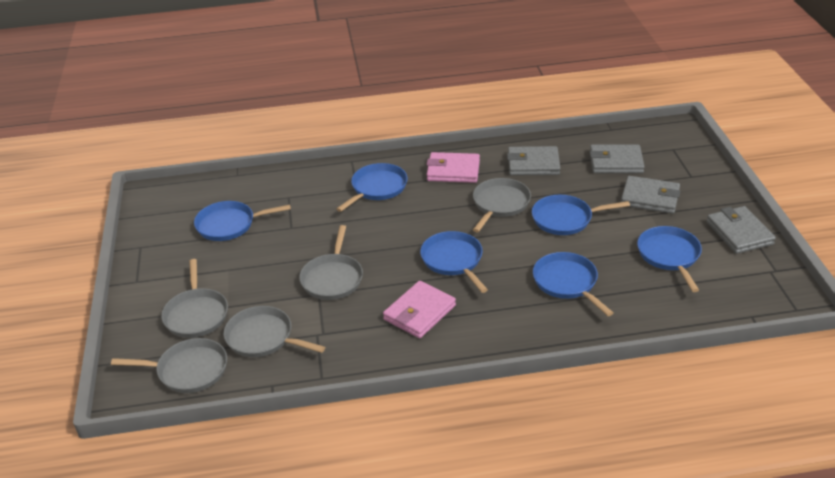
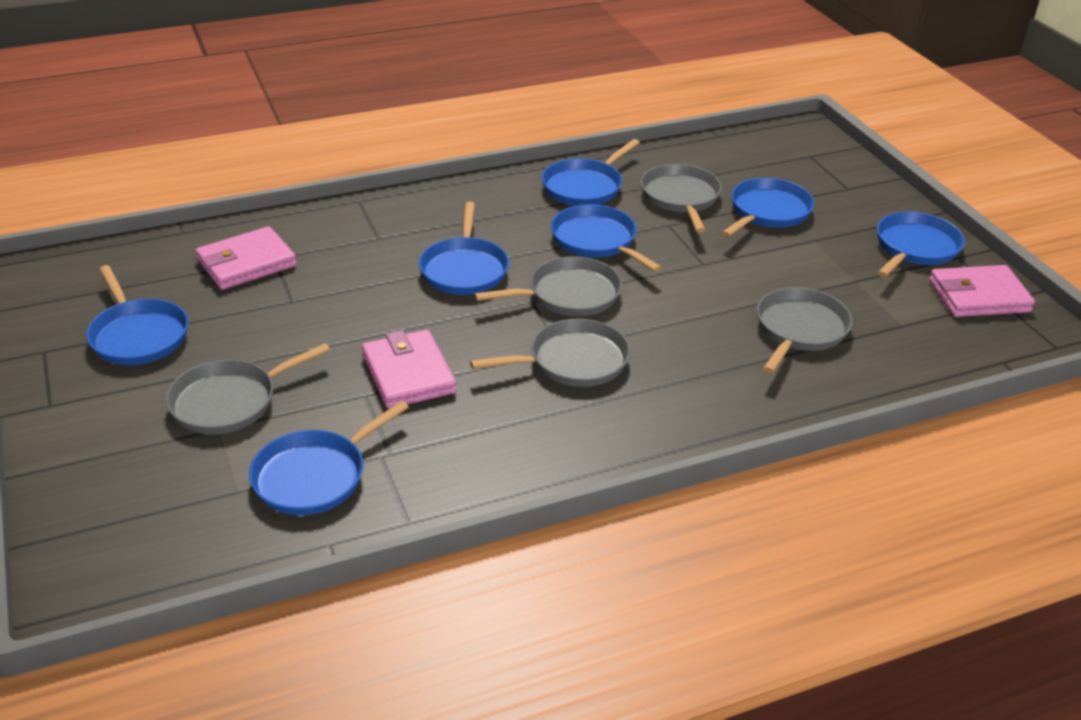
blue pan: 6 -> 7
grey wallet: 4 -> 0
pink wallet: 2 -> 3

